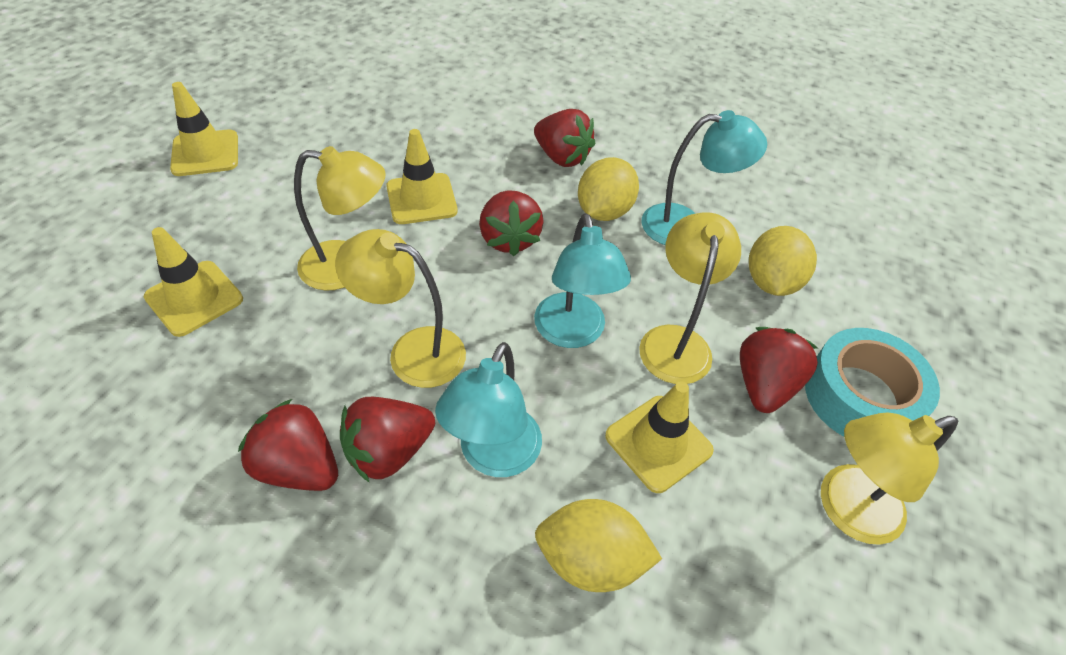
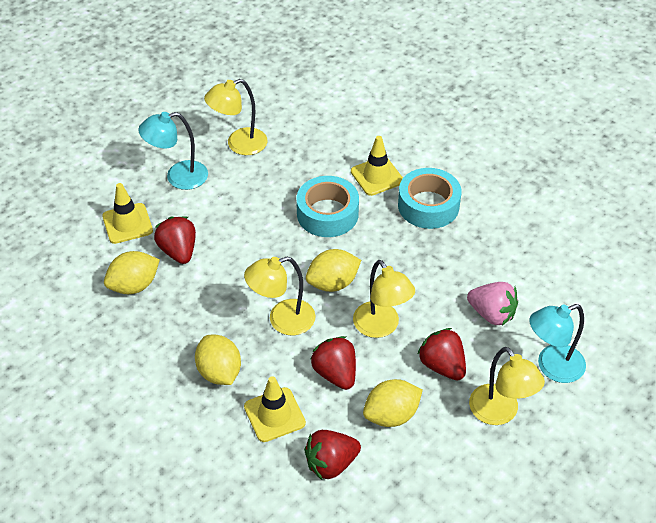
pink strawberry: 0 -> 1
red strawberry: 5 -> 4
turquoise lamp: 3 -> 2
turquoise tape: 1 -> 2
yellow lemon: 3 -> 4
yellow traffic cone: 4 -> 3

